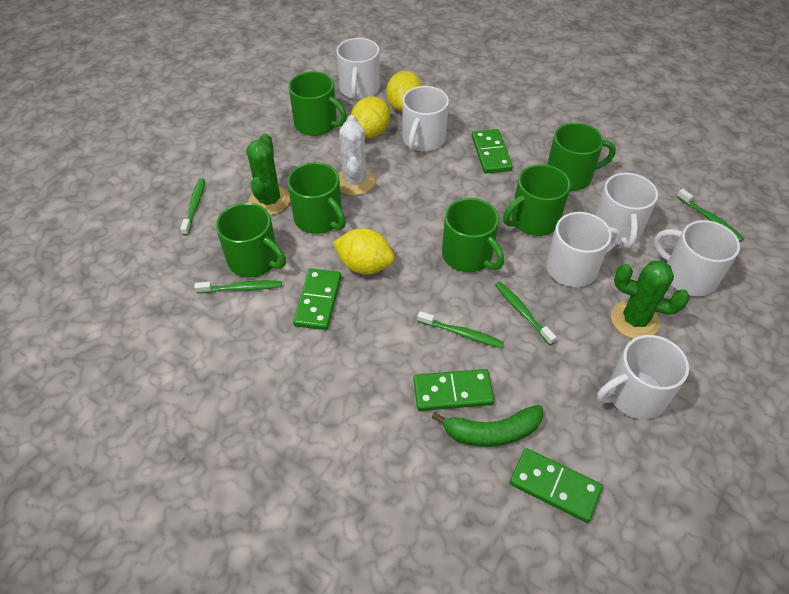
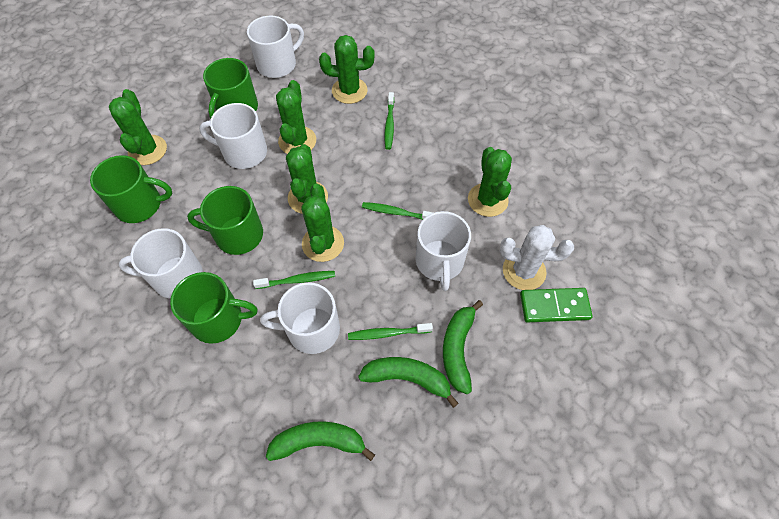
green banana: 1 -> 3
green cactus: 2 -> 6
green domino: 4 -> 1
green mug: 6 -> 4
green toothbrush: 5 -> 4
white mug: 6 -> 5
yellow lemon: 3 -> 0

